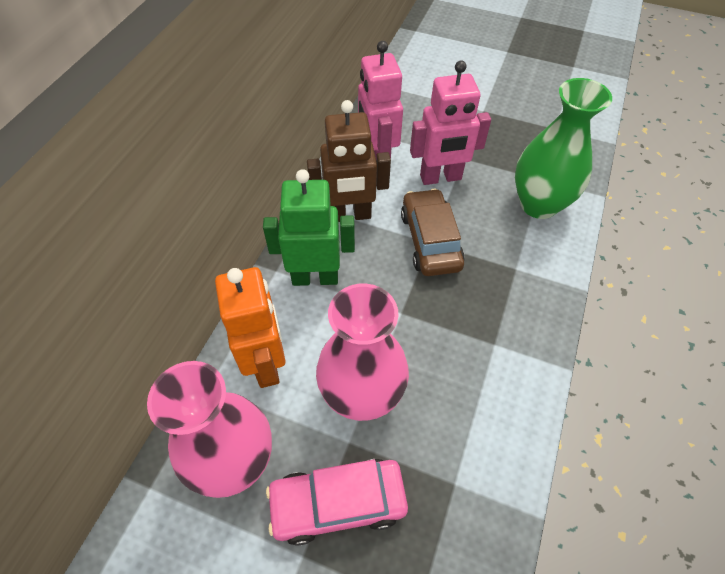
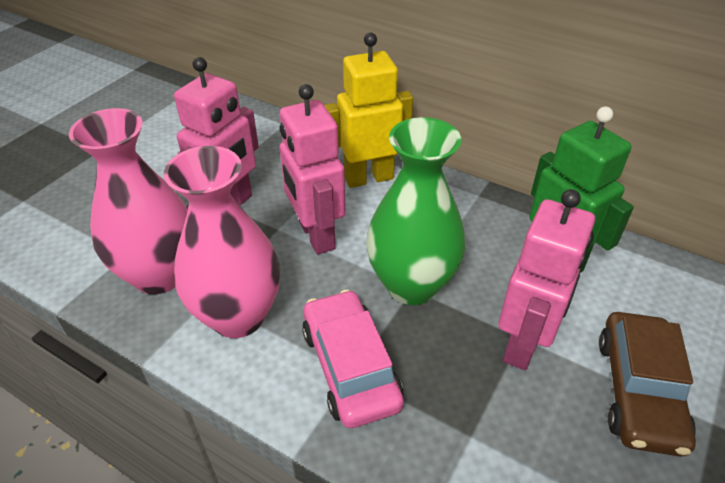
brown robot: 1 -> 0
orange robot: 1 -> 0
pink robot: 2 -> 3
yellow robot: 0 -> 1

